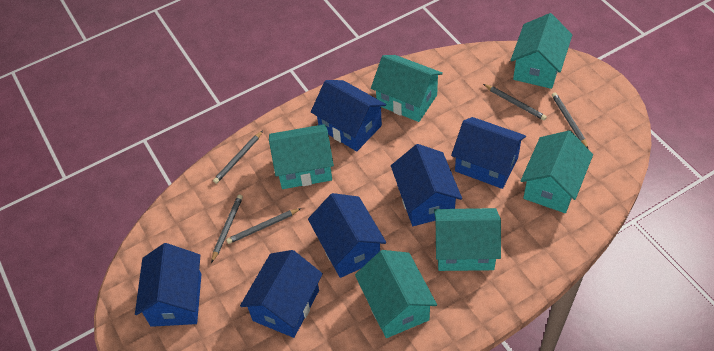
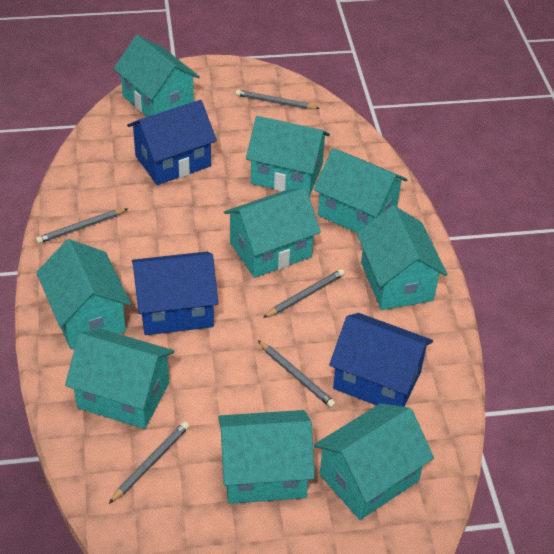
blue house: 6 -> 3
turquoise house: 6 -> 9

